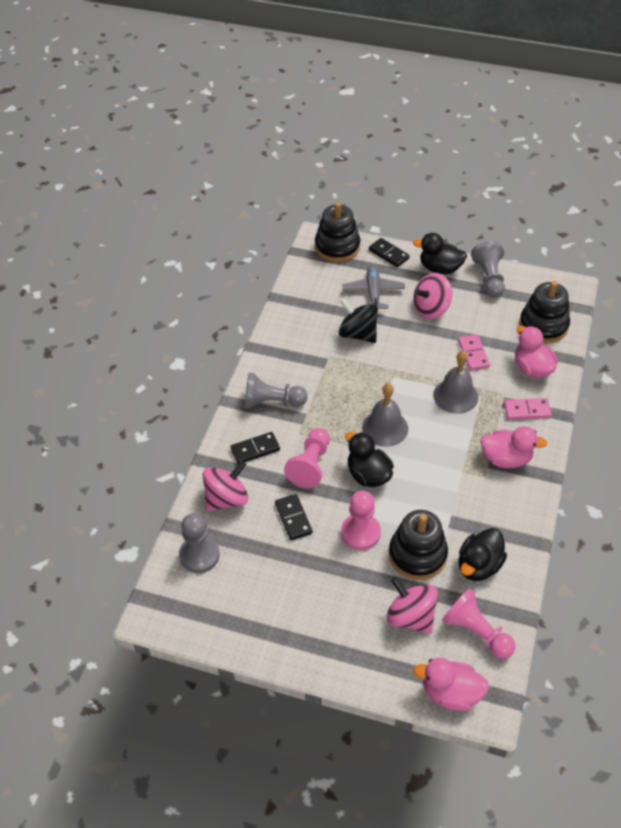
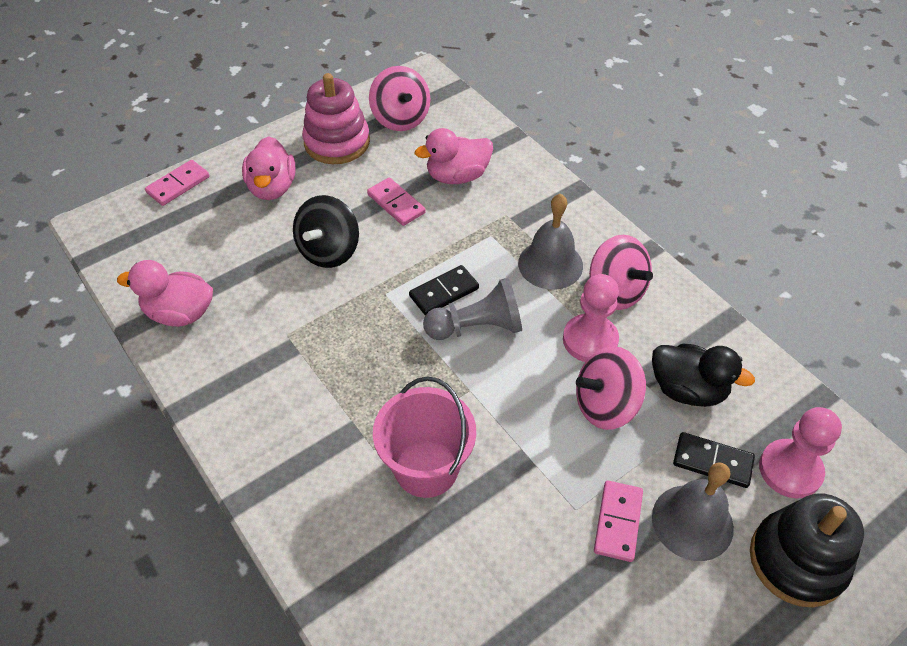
black domino: 3 -> 2
black duck: 3 -> 1
black stacking toy: 3 -> 1
grey pawn: 3 -> 1
grey plane: 1 -> 0
pink bucket: 0 -> 1
pink domino: 2 -> 3
pink pawn: 3 -> 2
pink stacking toy: 0 -> 1

